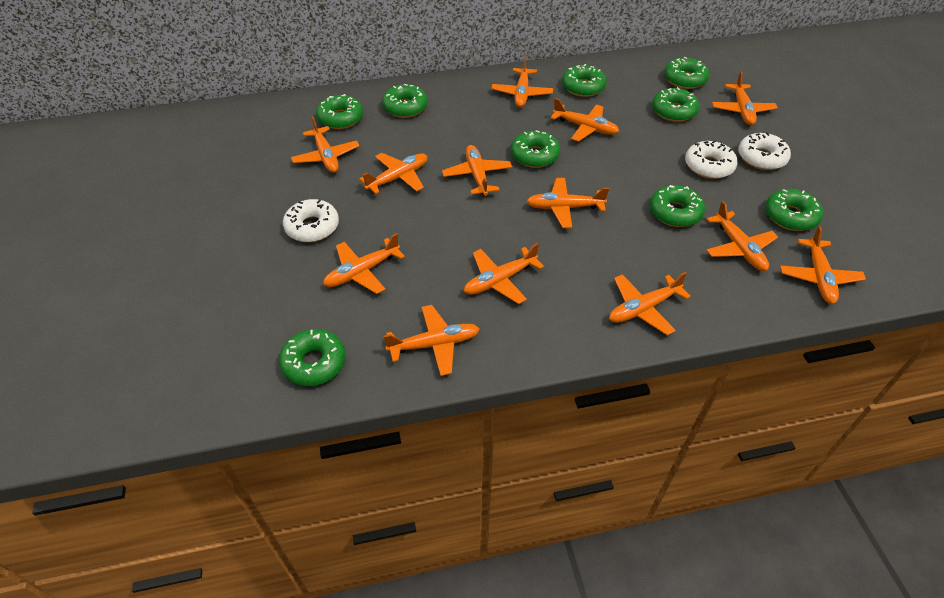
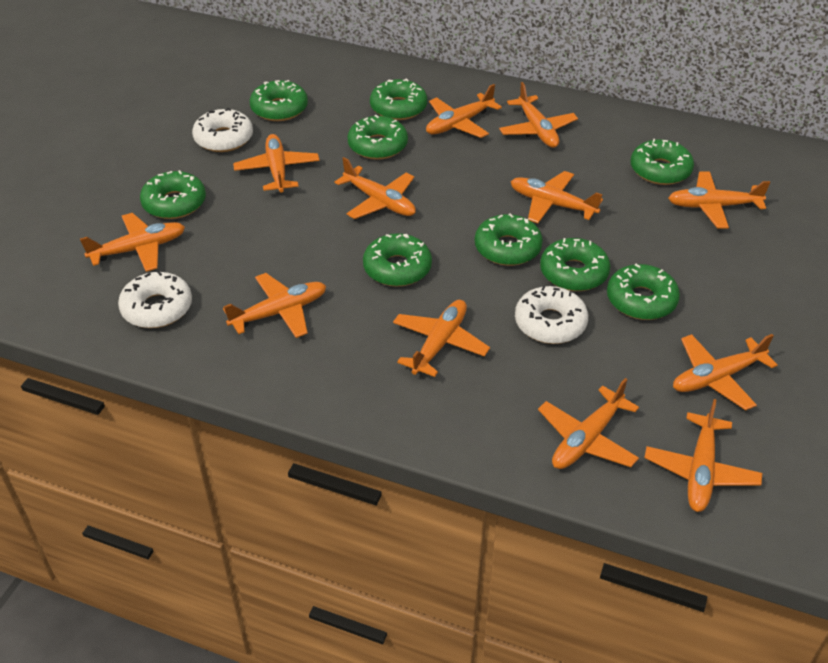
orange plane: 13 -> 12

